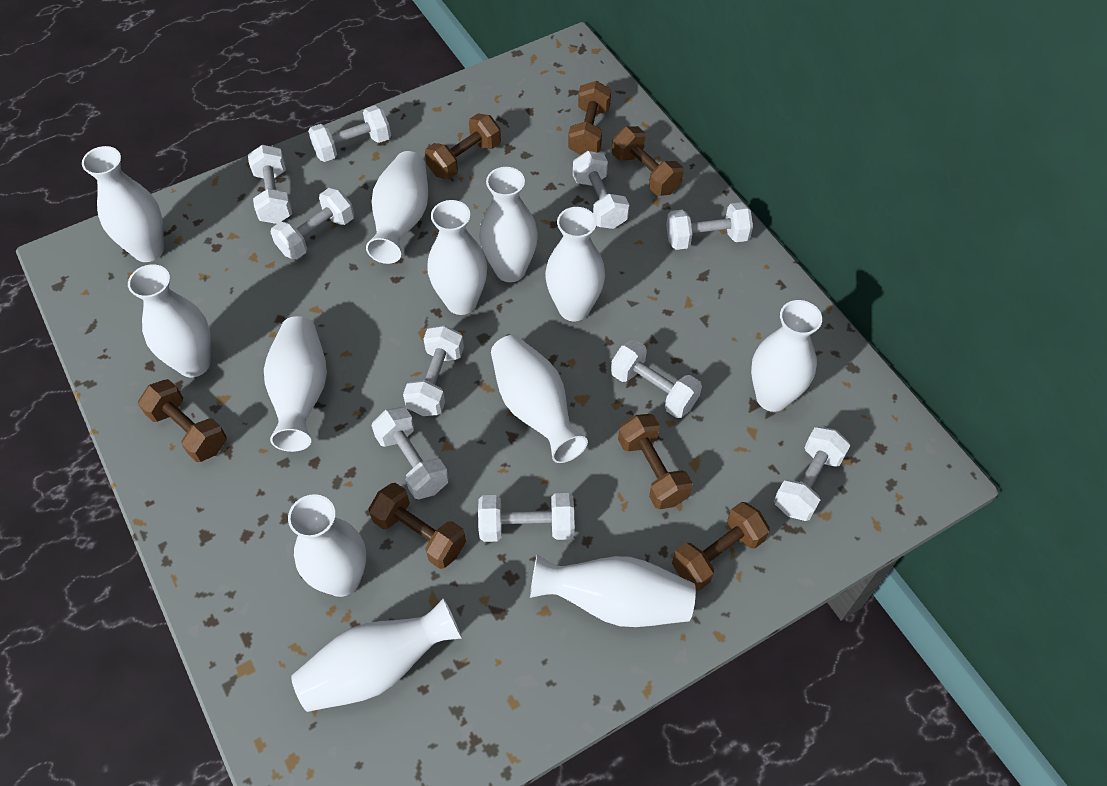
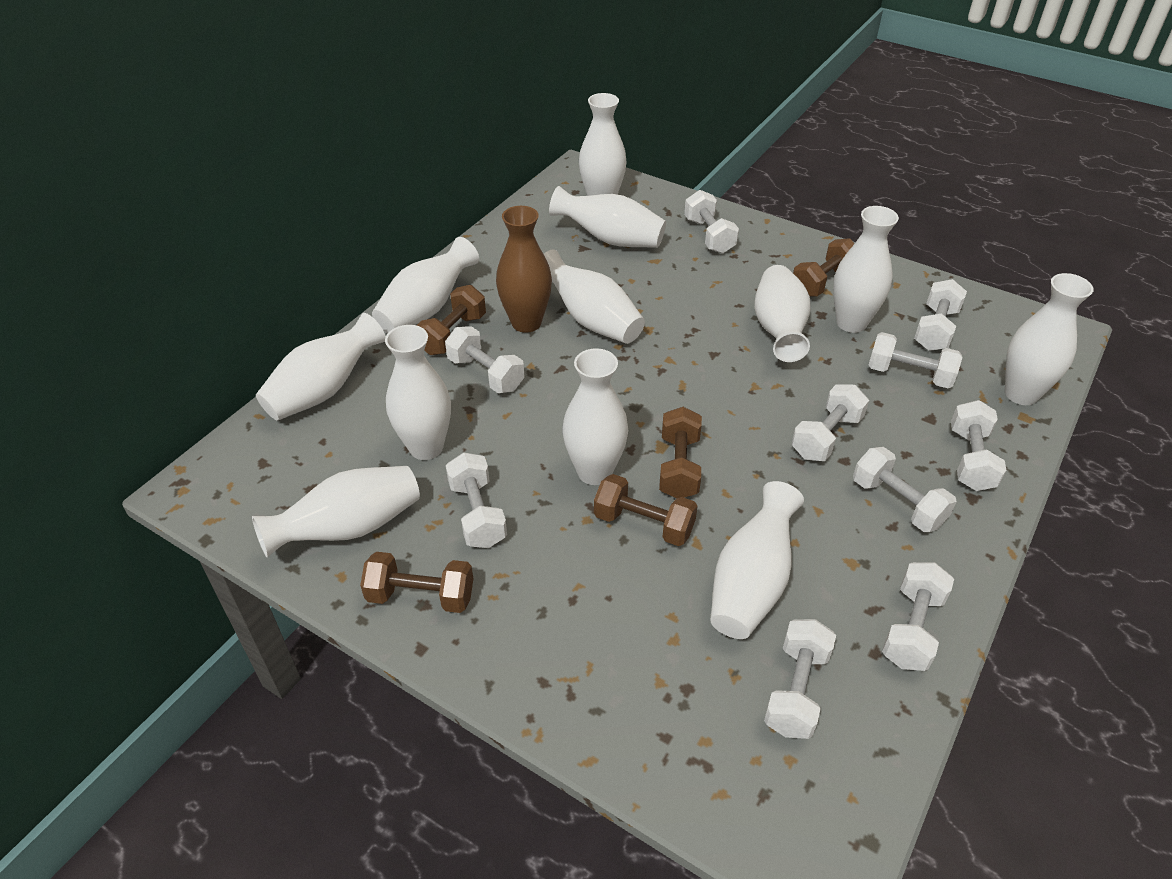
brown dumbbell: 7 -> 5
brown vase: 0 -> 1

